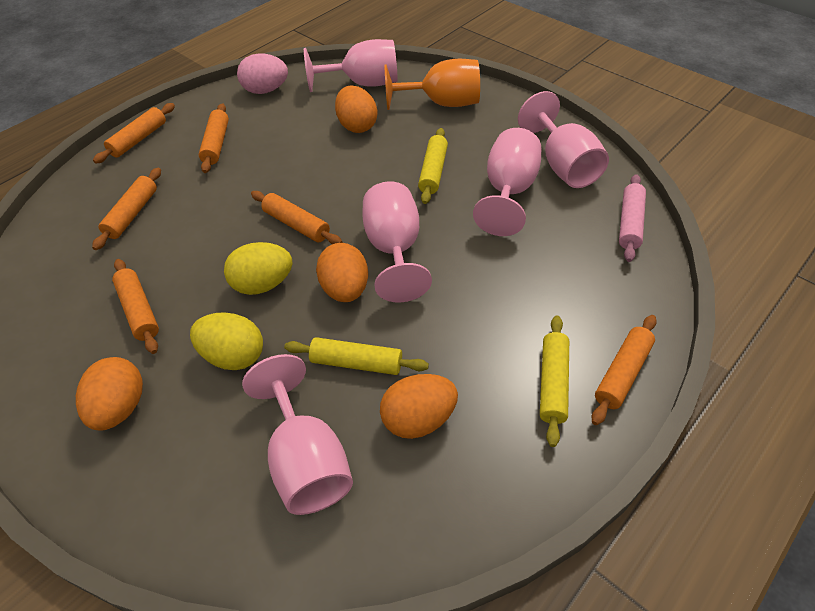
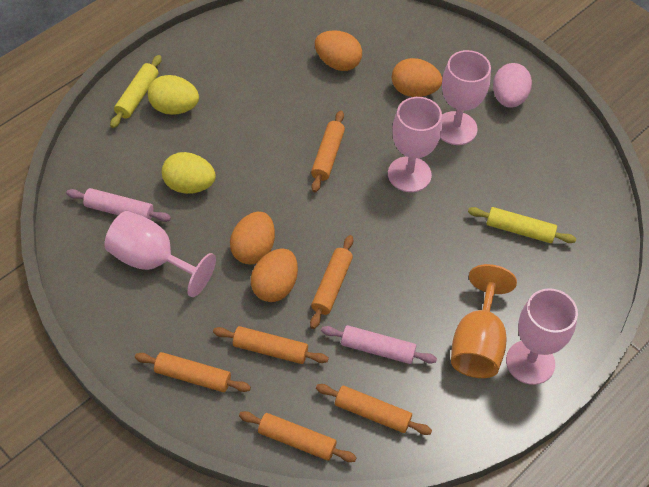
pink goblet: 5 -> 4
pink rolling pin: 1 -> 2
yellow rolling pin: 3 -> 2

